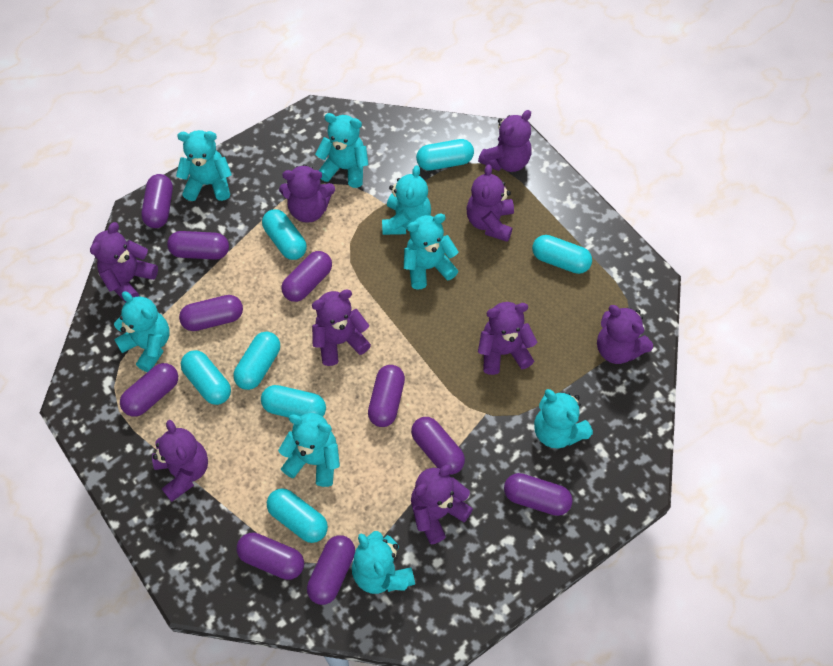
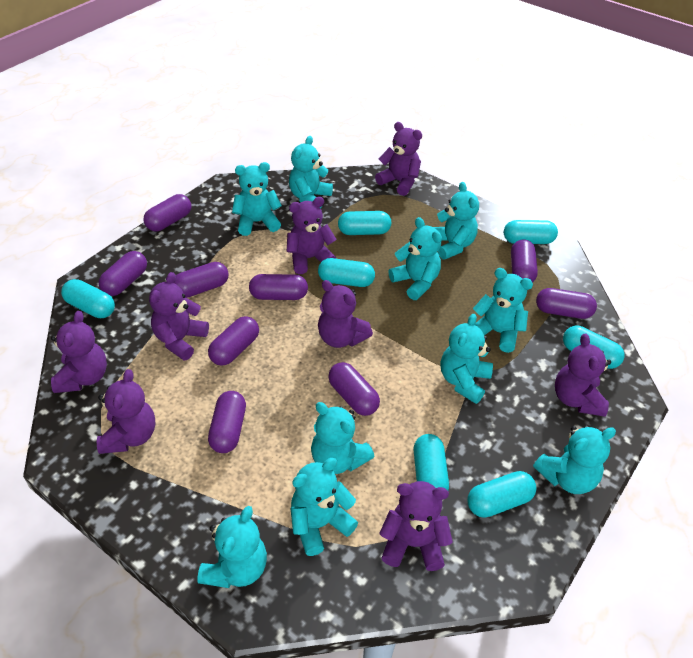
purple capsule: 10 -> 9
purple teddy bear: 9 -> 8
turquoise teddy bear: 8 -> 10

